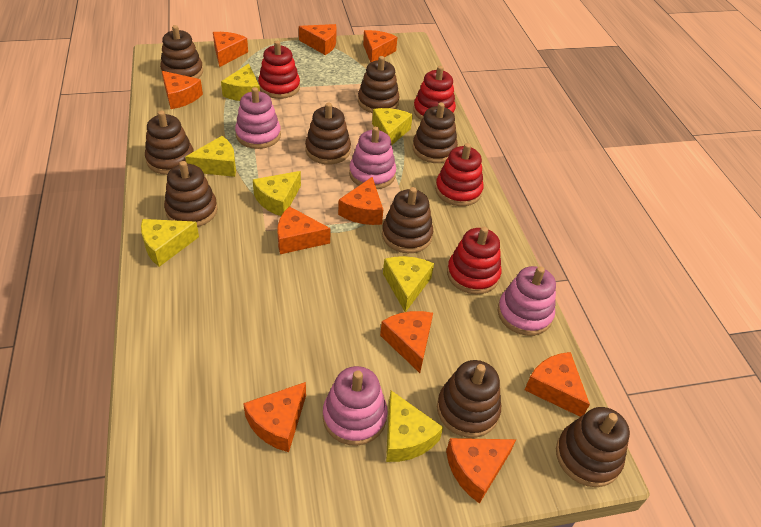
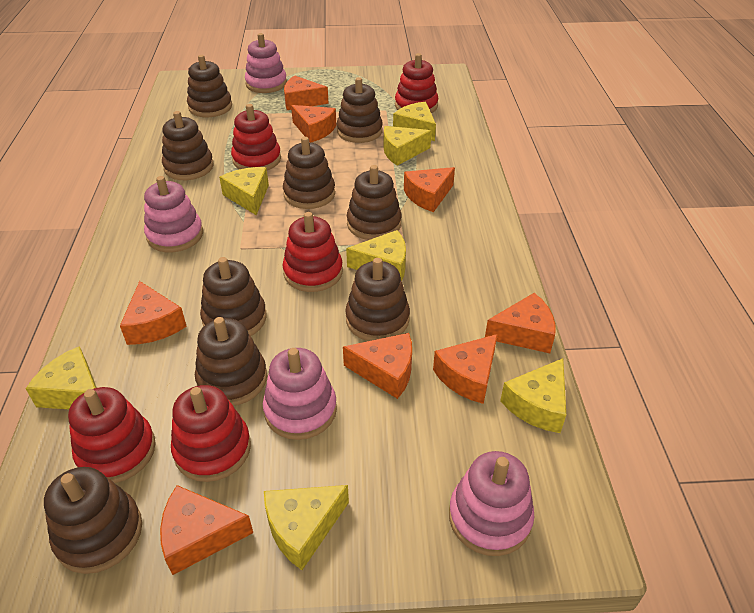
orange cheese: 10 -> 8
red stacking toy: 4 -> 5

